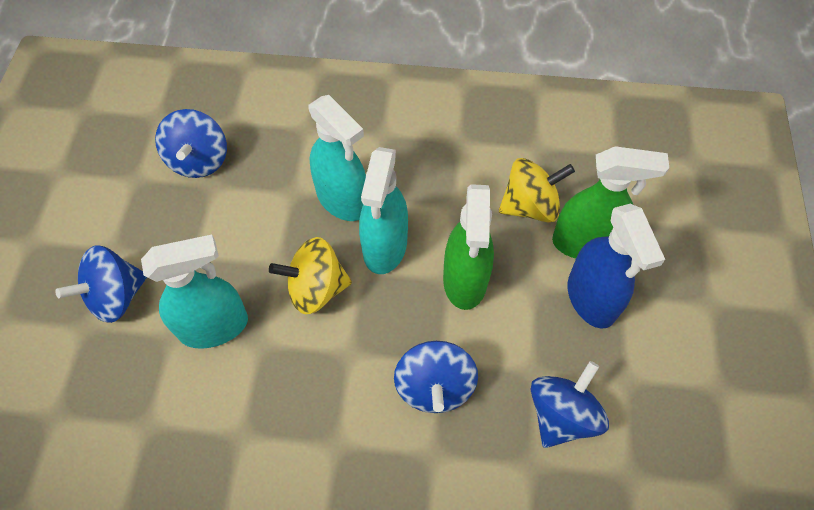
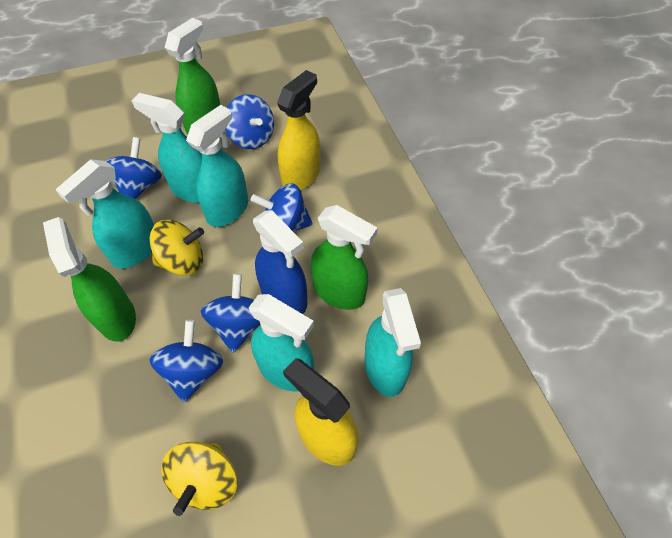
blue spinning top: 4 -> 5
green spray bottle: 2 -> 3
turquoise spray bottle: 3 -> 5
yellow spray bottle: 0 -> 2

